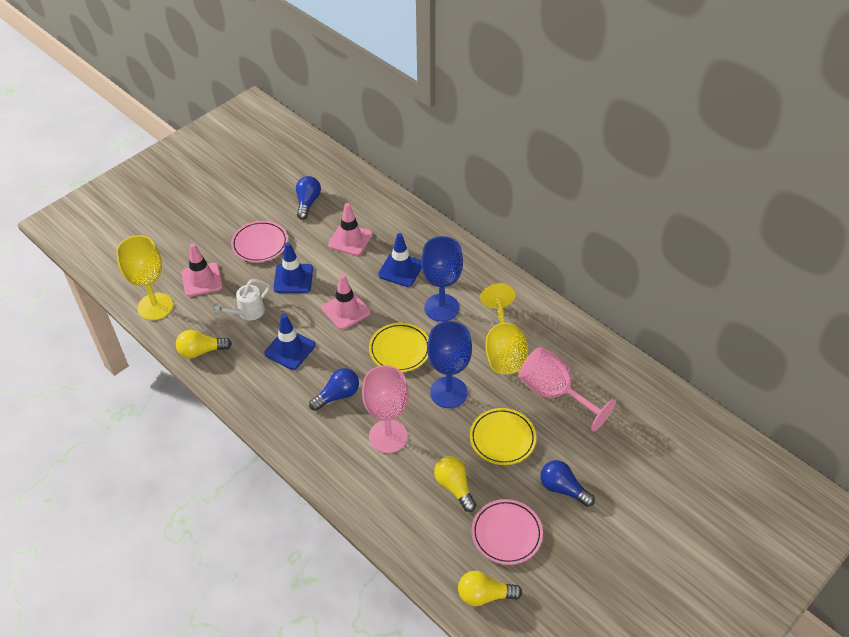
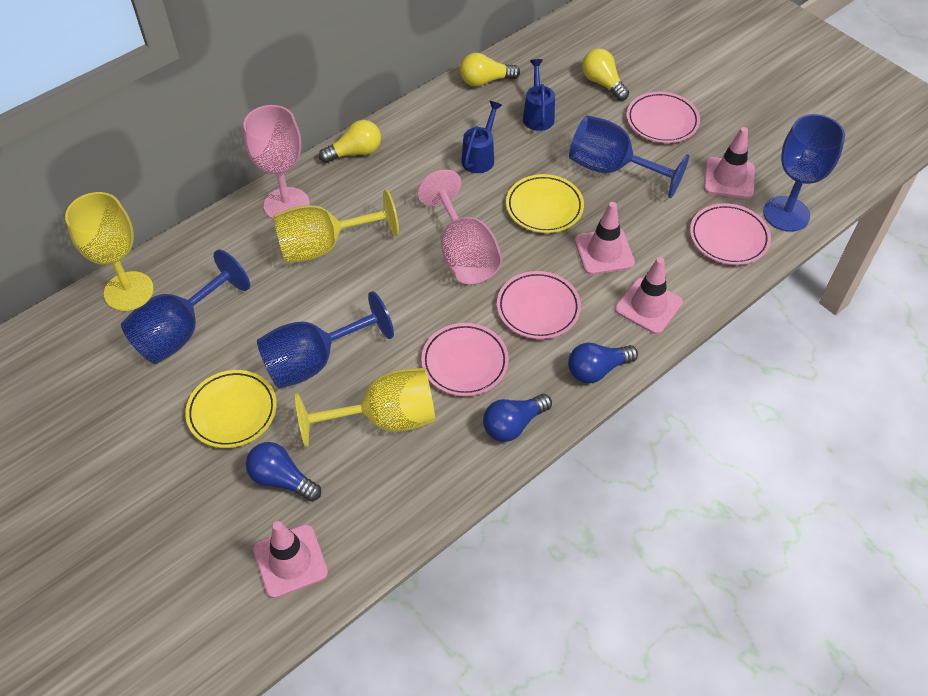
blue goblet: 2 -> 4
blue traffic cone: 3 -> 0
blue watering can: 0 -> 2
pink plate: 2 -> 4
pink traffic cone: 3 -> 4
white watering can: 1 -> 0
yellow goblet: 2 -> 3

